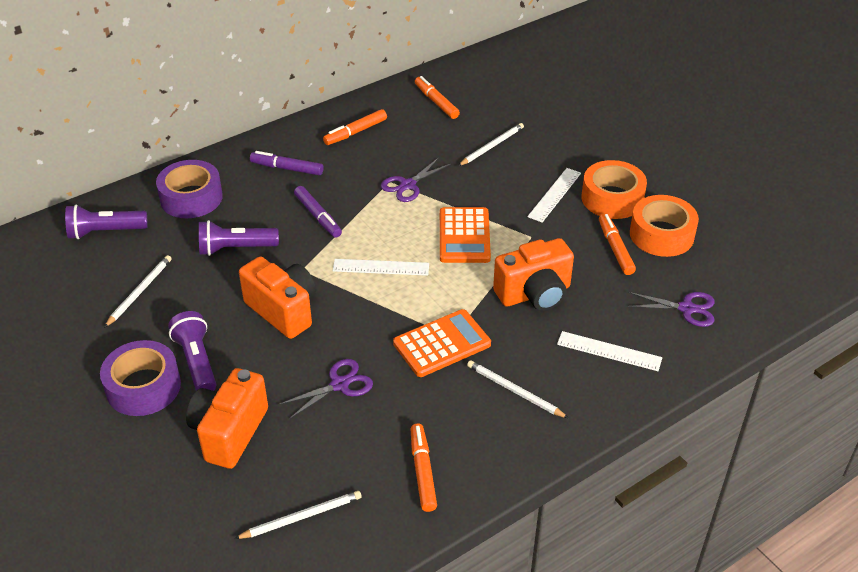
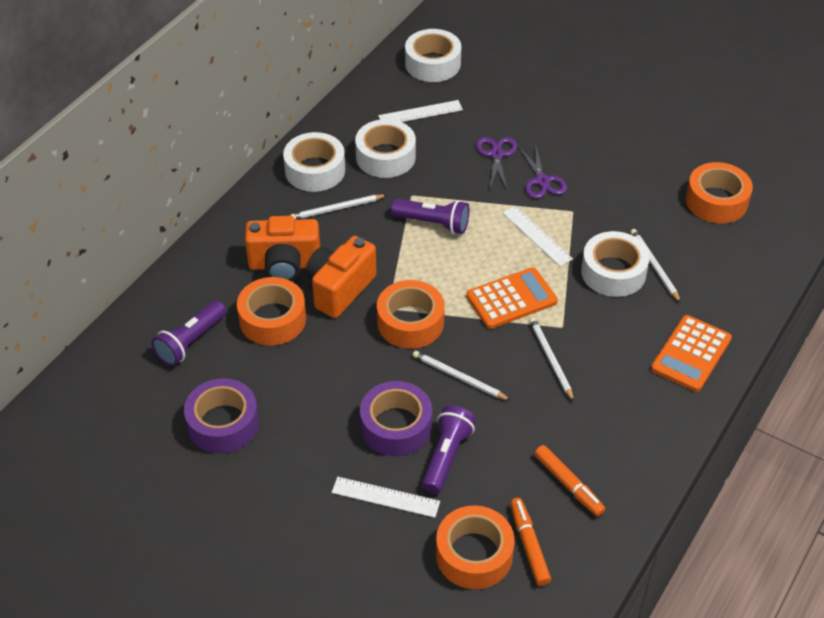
orange camera: 3 -> 2
orange marker: 4 -> 2
orange tape: 2 -> 4
purple marker: 2 -> 0
purple scissors: 3 -> 2
white tape: 0 -> 4

